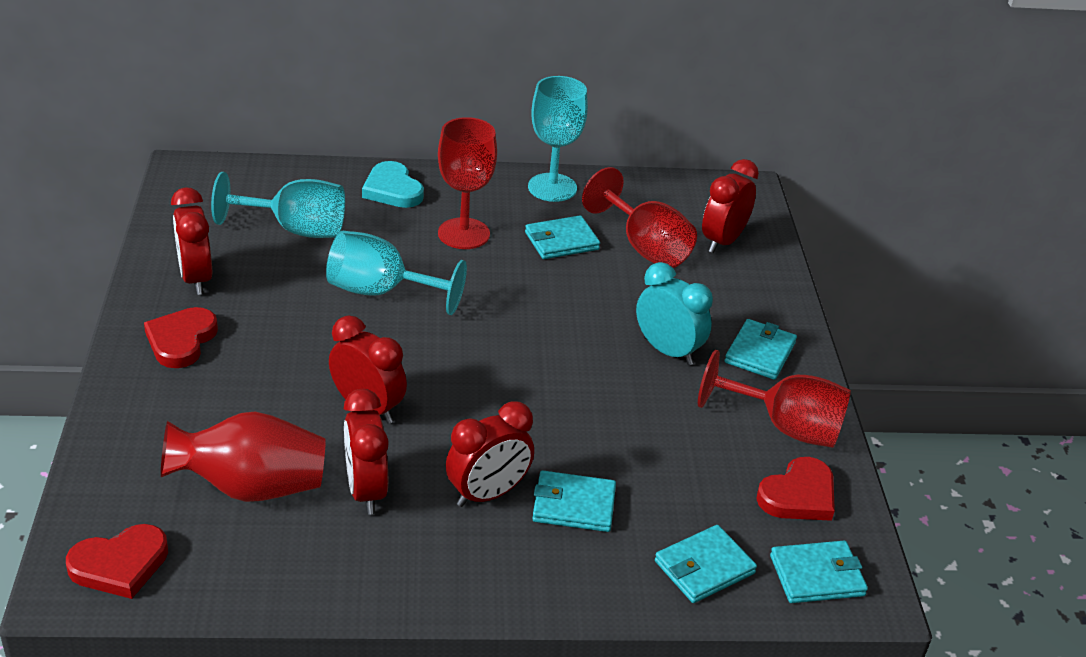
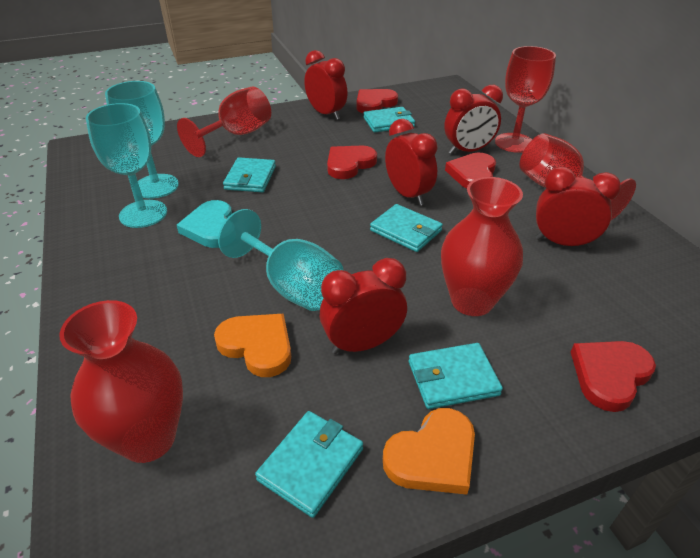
orange heart: 0 -> 2
red heart: 3 -> 4
red vase: 1 -> 2
turquoise clock: 1 -> 0

